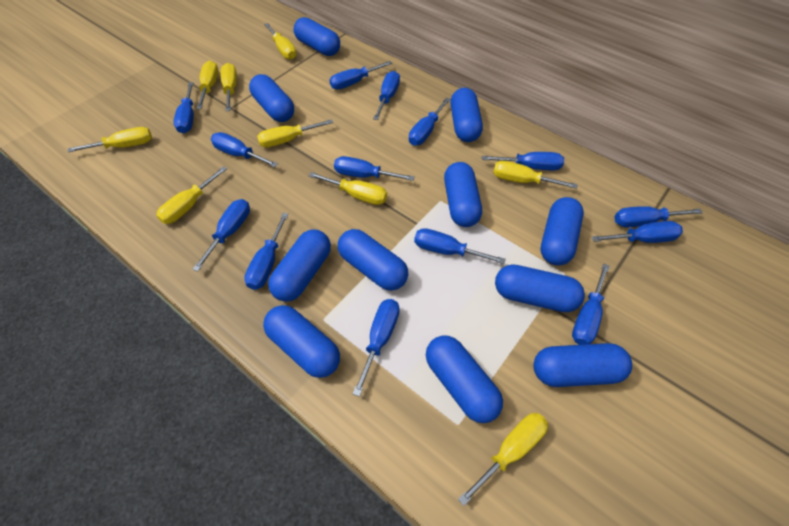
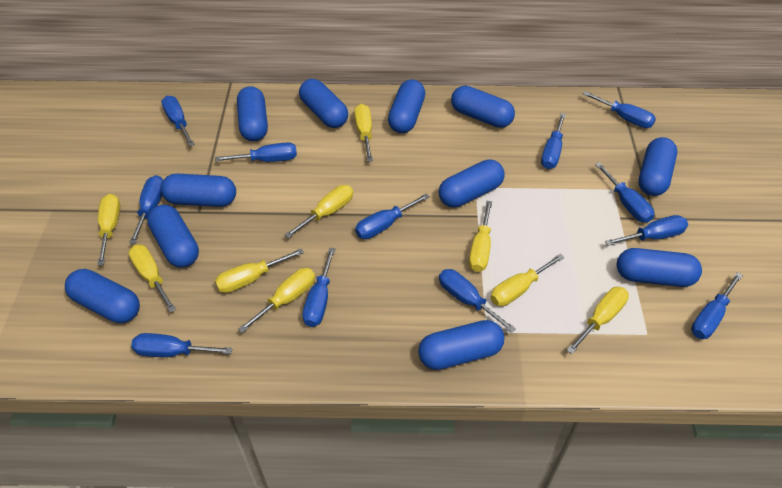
blue screwdriver: 14 -> 12

